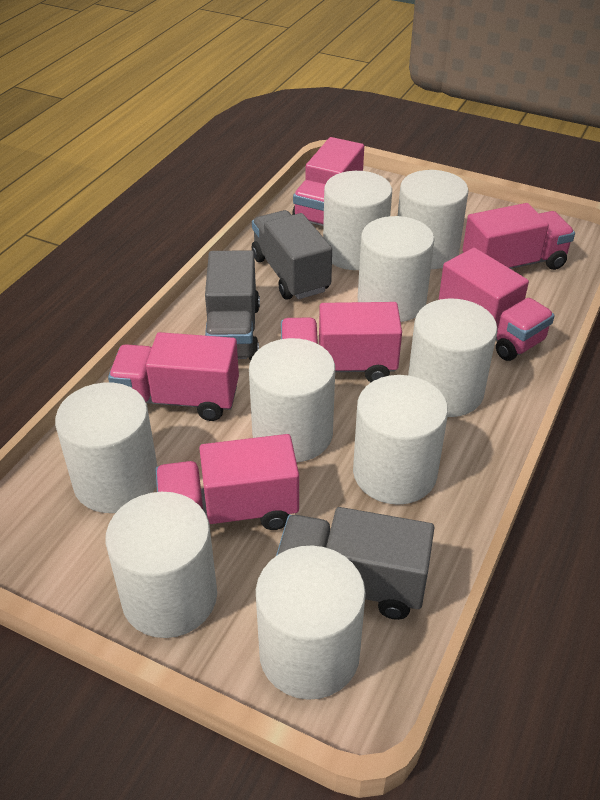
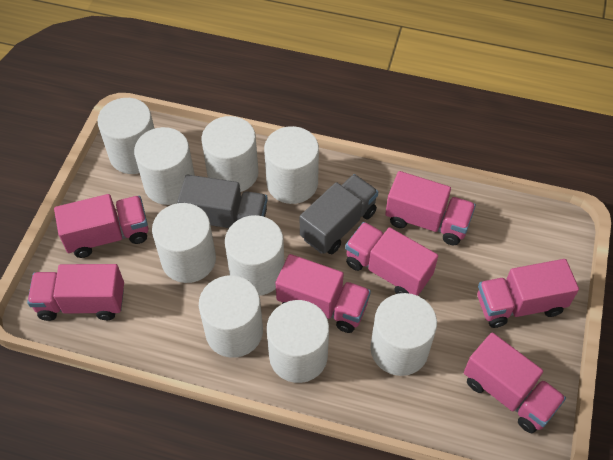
grey truck: 3 -> 2
pink truck: 6 -> 7

